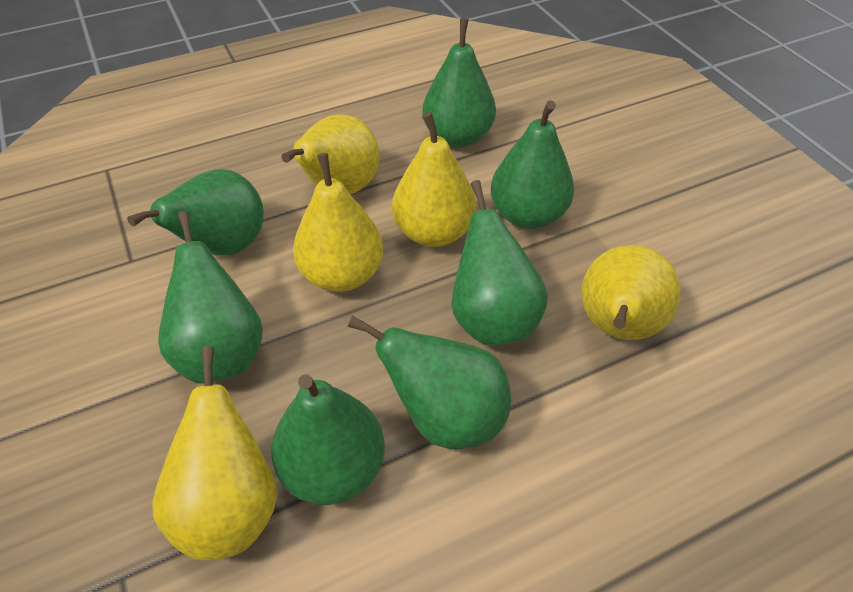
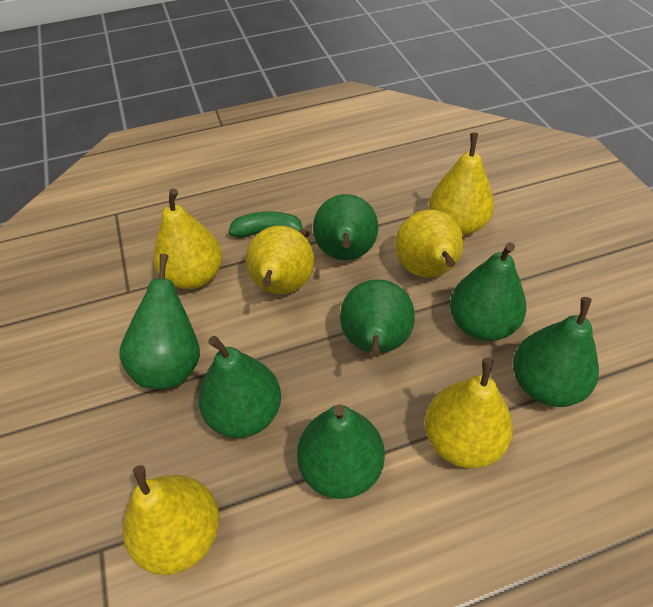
green banana: 0 -> 1
yellow pear: 5 -> 6

